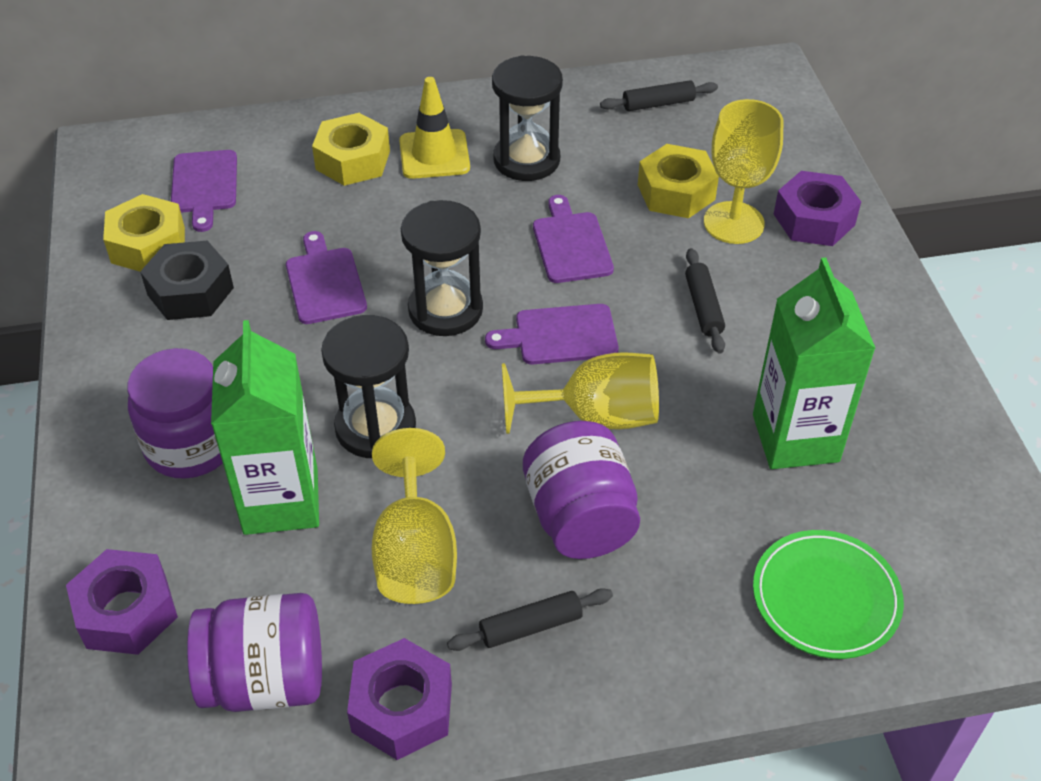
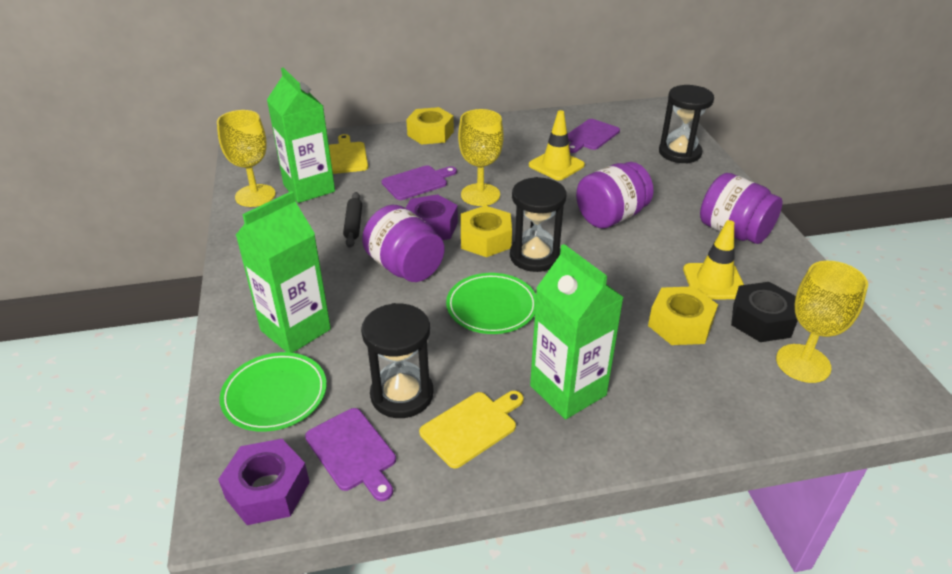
black rolling pin: 3 -> 1
green carton: 2 -> 3
green plate: 1 -> 2
purple cutting board: 4 -> 3
purple nut: 3 -> 2
yellow cutting board: 0 -> 2
yellow traffic cone: 1 -> 2

